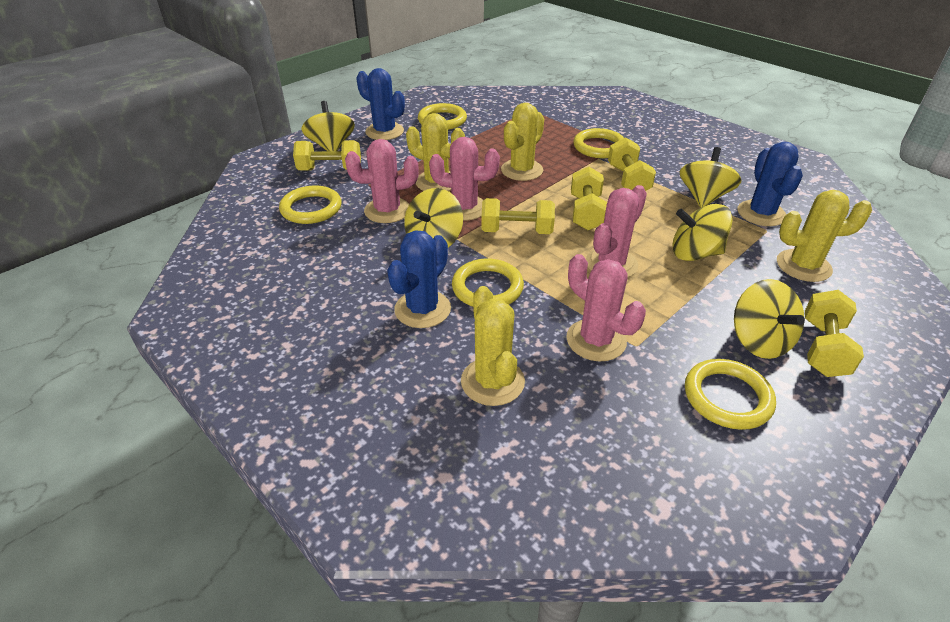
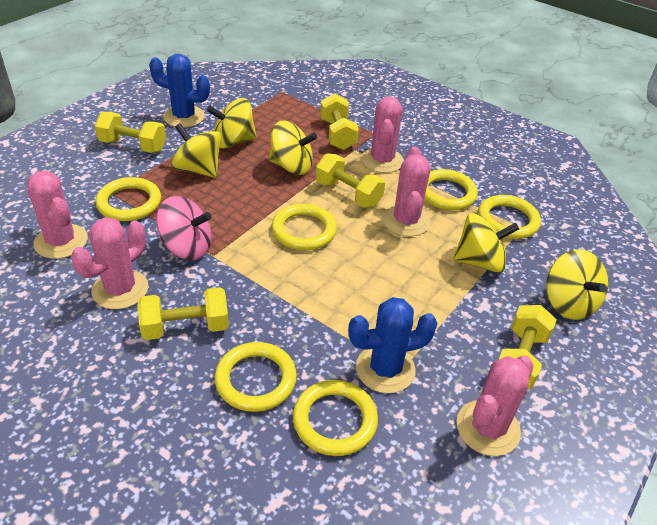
blue cactus: 3 -> 2
pink cactus: 4 -> 5
pink spinning top: 0 -> 1
yellow cactus: 4 -> 0
yellow ring: 5 -> 6

